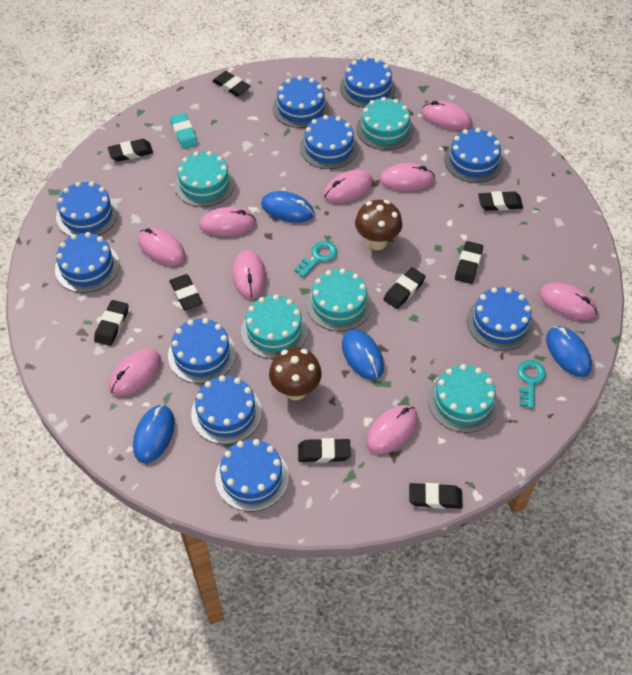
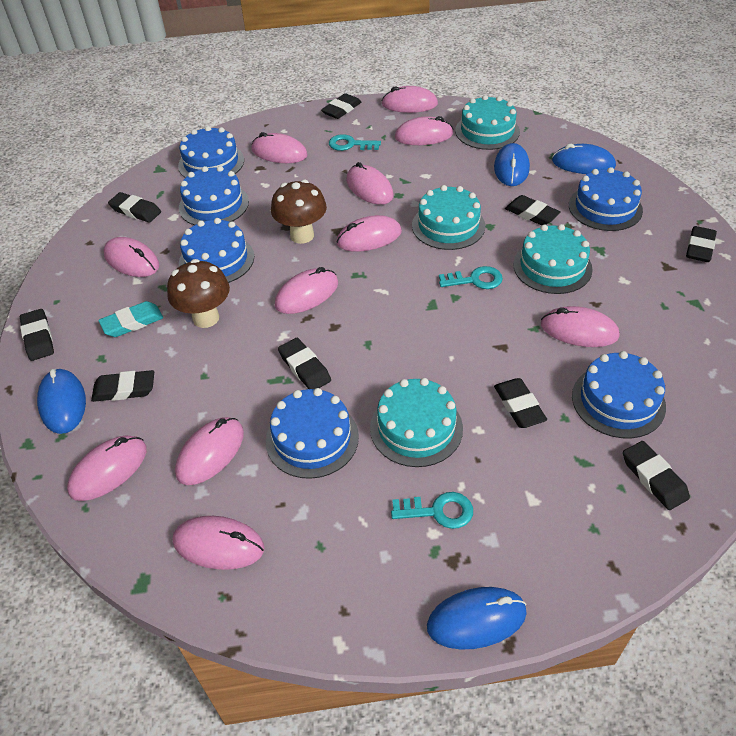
blue cake: 10 -> 6
pink mouse: 9 -> 11
turquoise cake: 5 -> 4
turquoise key: 2 -> 3

